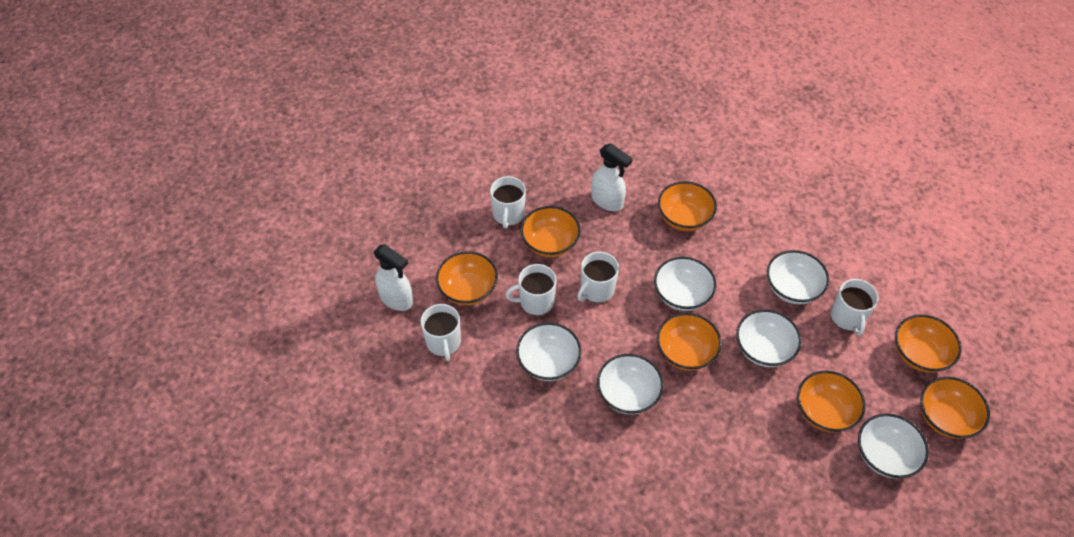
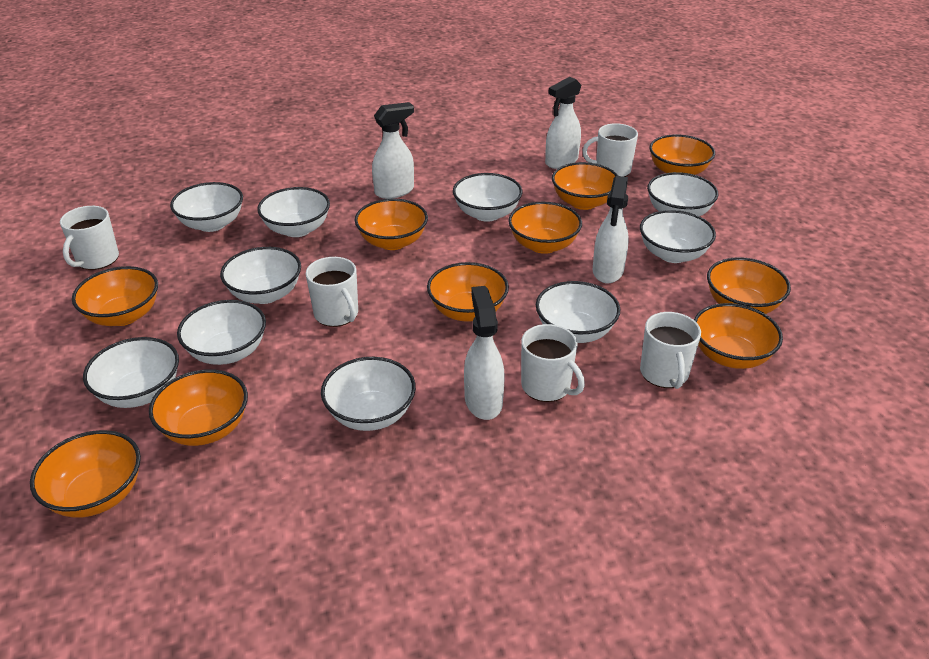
orange bowl: 7 -> 10
white bowl: 6 -> 10
white spray bottle: 2 -> 4

